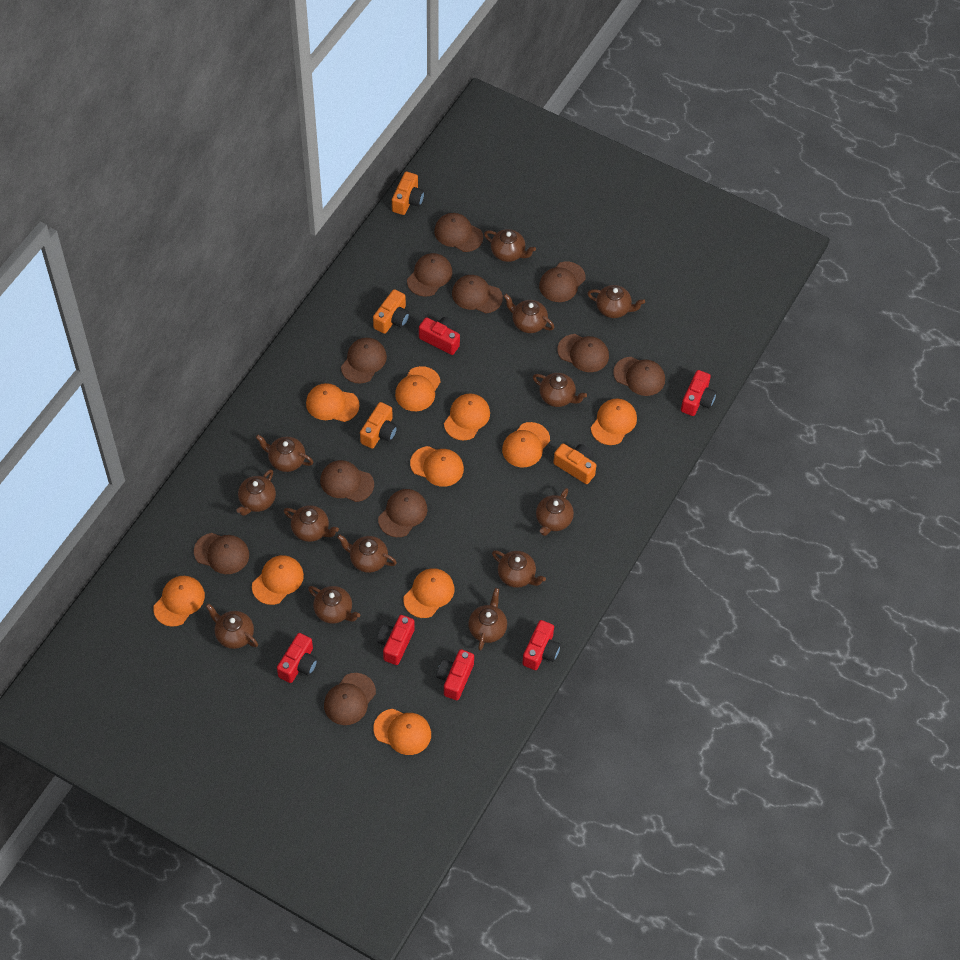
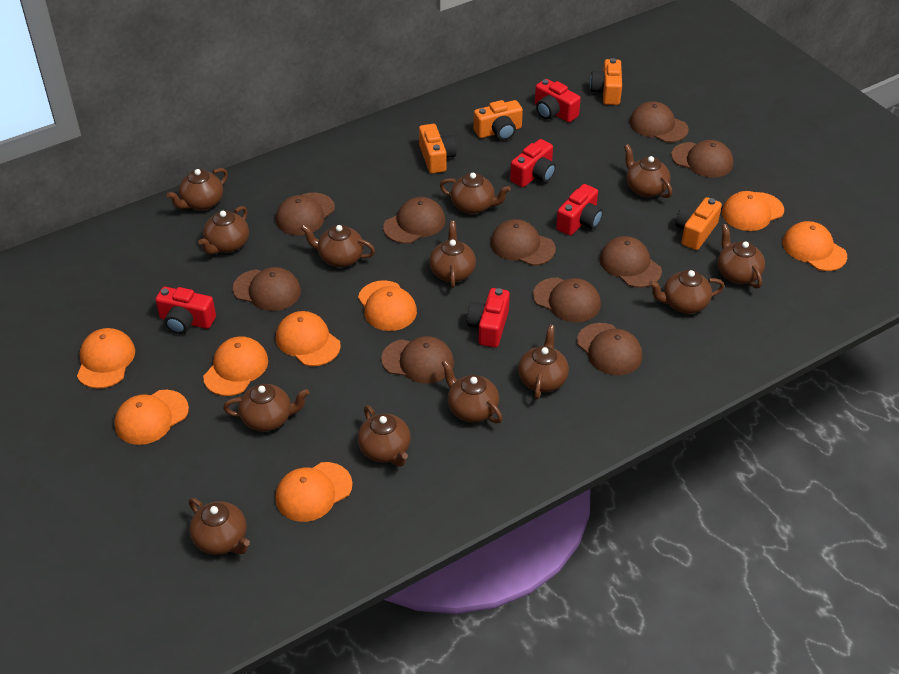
brown cap: 11 -> 10
orange cap: 10 -> 8
red camera: 6 -> 5

